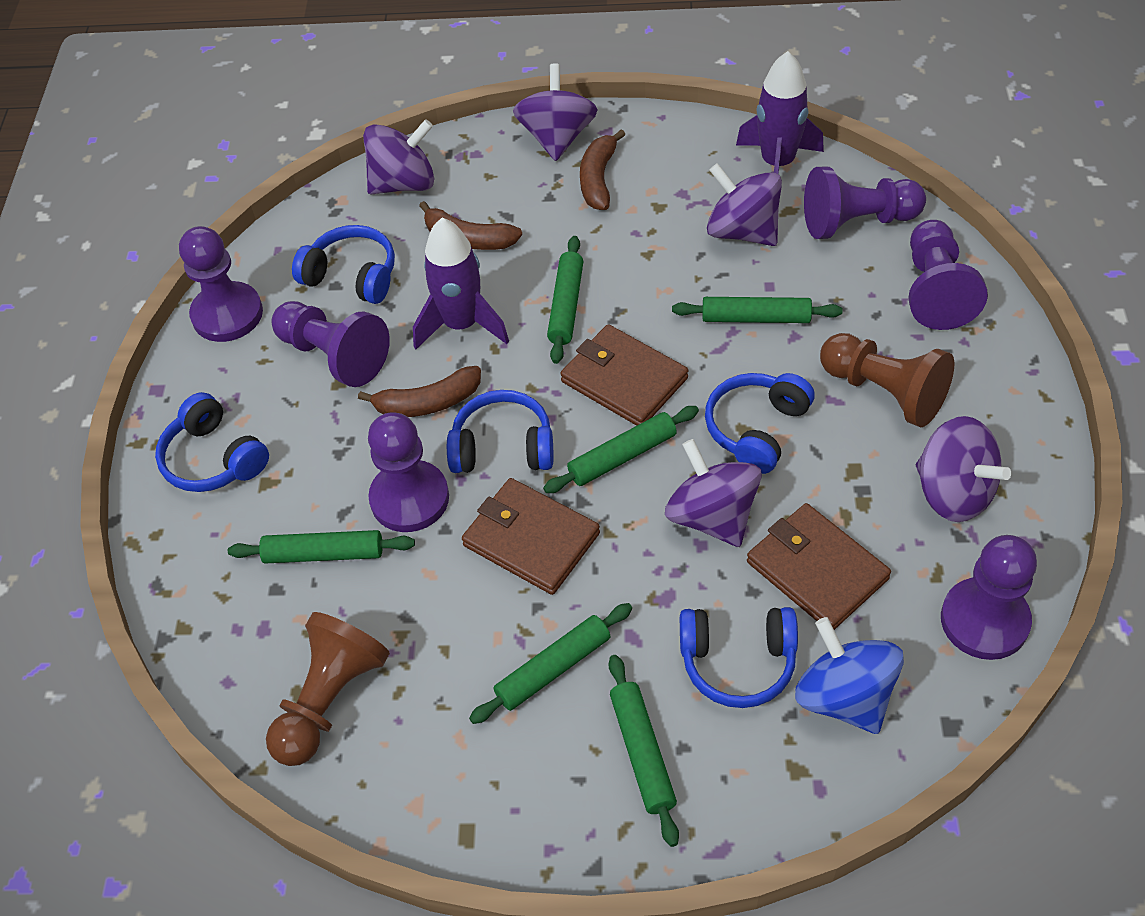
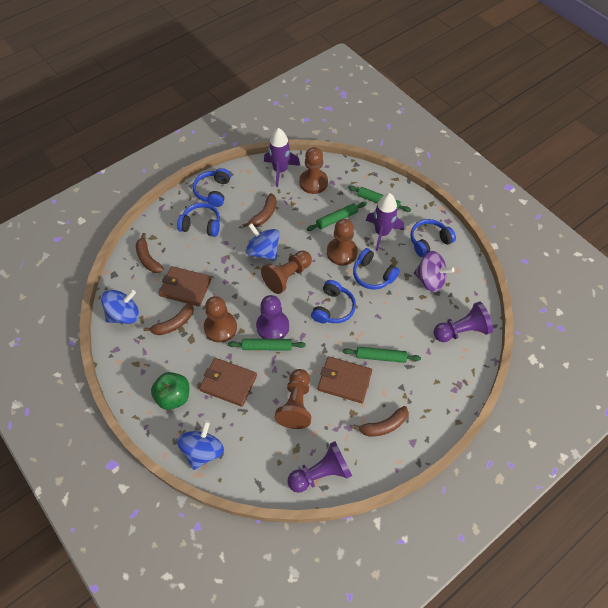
blue spinning top: 1 -> 3
brown banana: 3 -> 4
brown pawn: 2 -> 5
green apple: 0 -> 1
green rolling pin: 6 -> 4
purple pawn: 6 -> 3
purple spinning top: 5 -> 1

